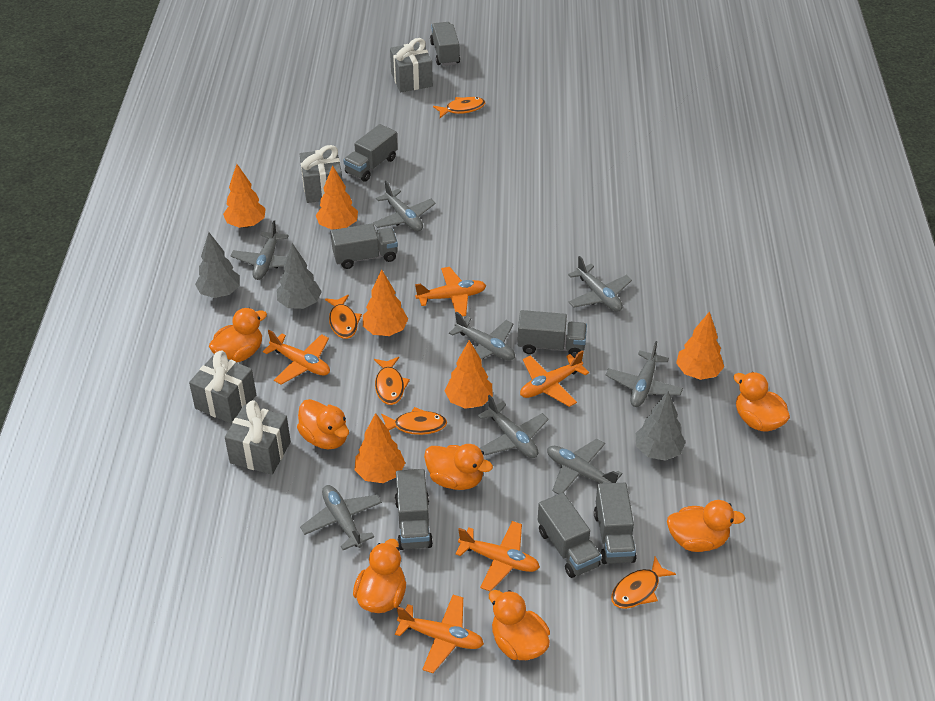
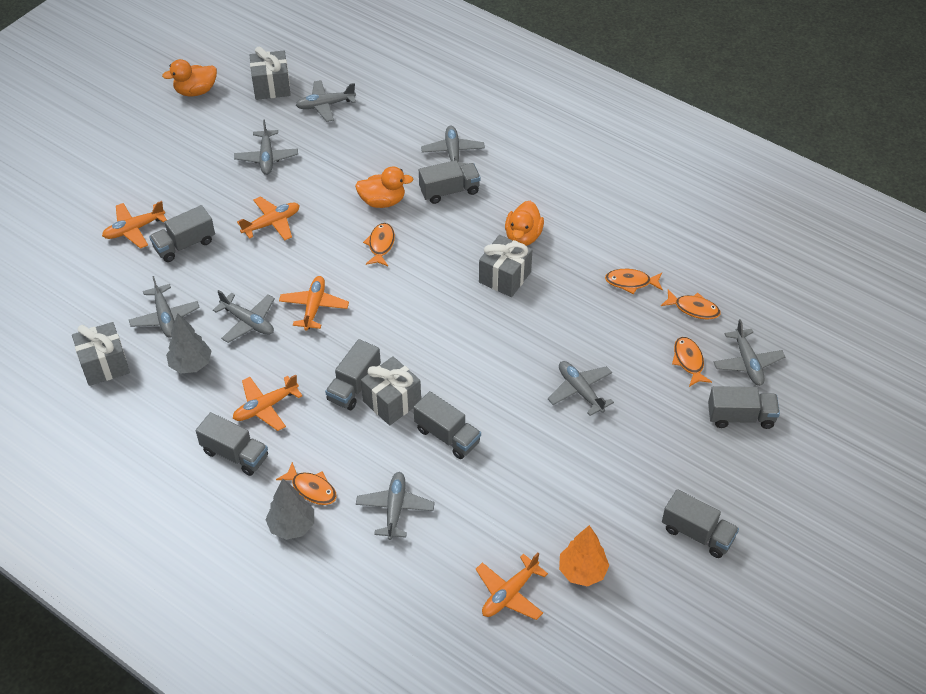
grey tree: 3 -> 2
orange duck: 7 -> 3
orange tree: 6 -> 1

